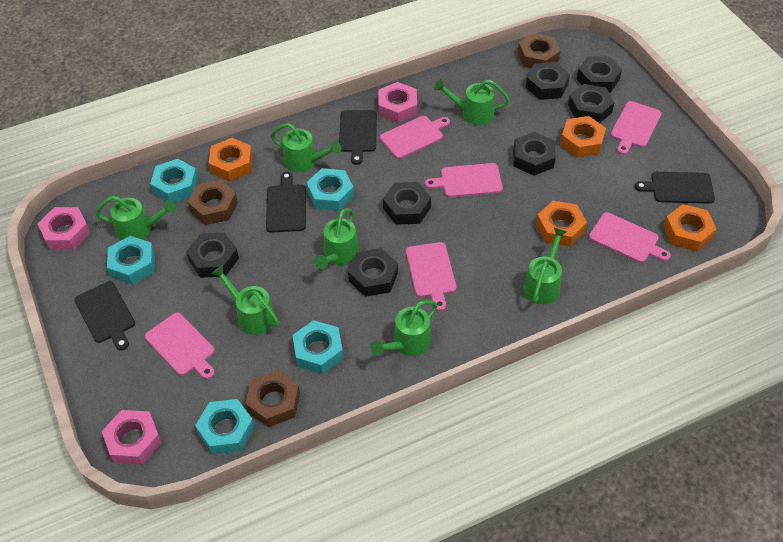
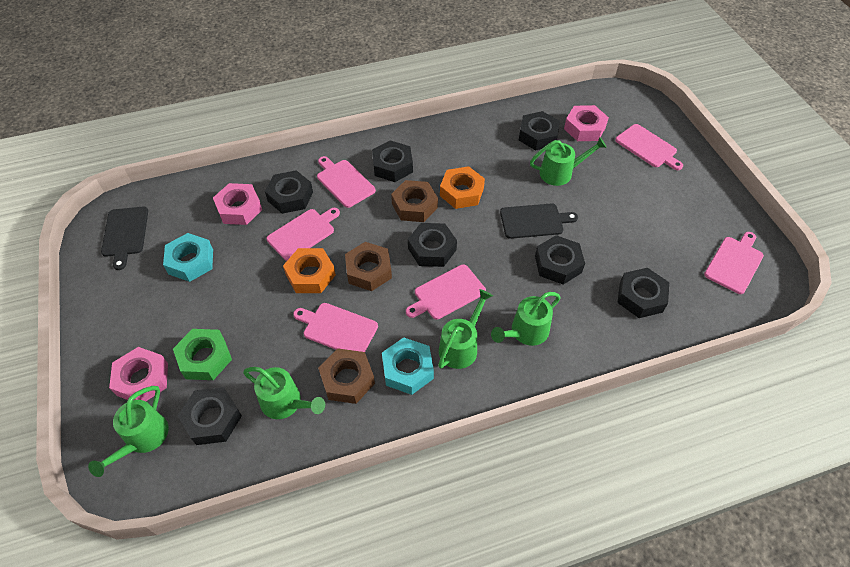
black cutting board: 4 -> 2
green nut: 0 -> 1
green watering can: 7 -> 5
orange nut: 4 -> 2
turquoise nut: 5 -> 2

